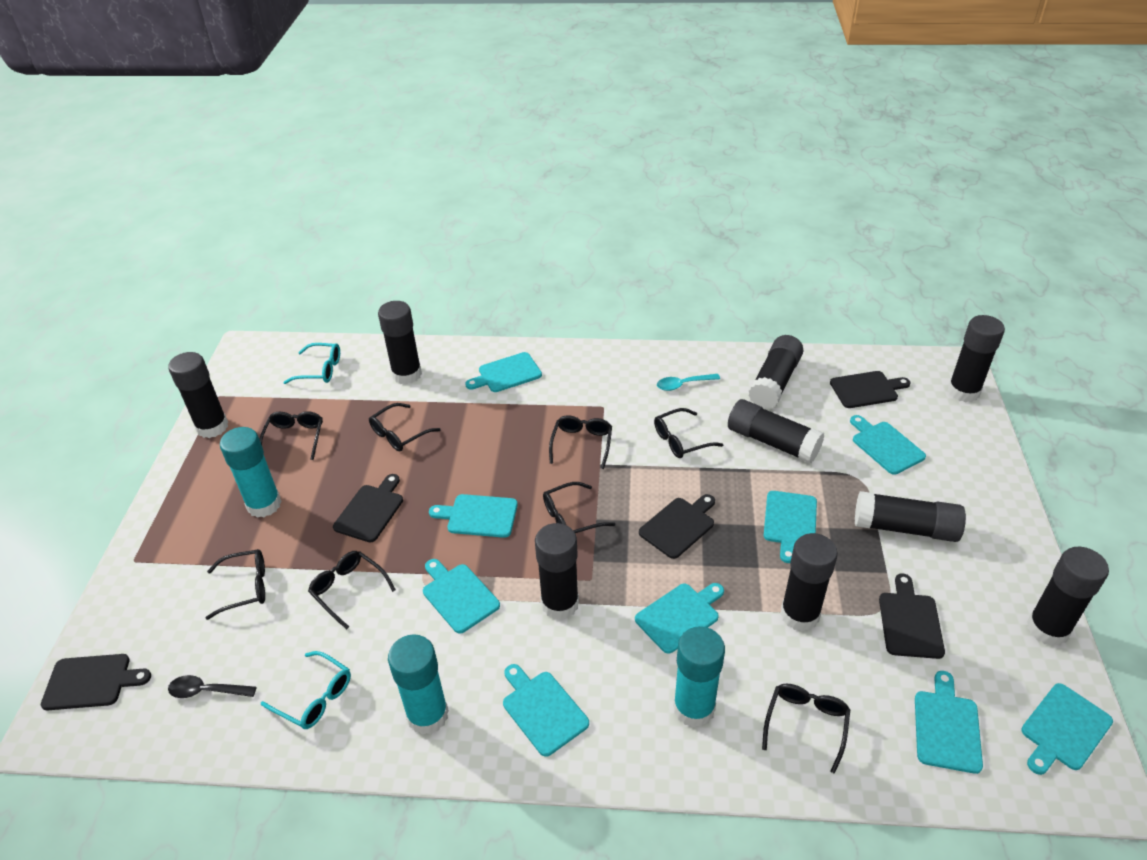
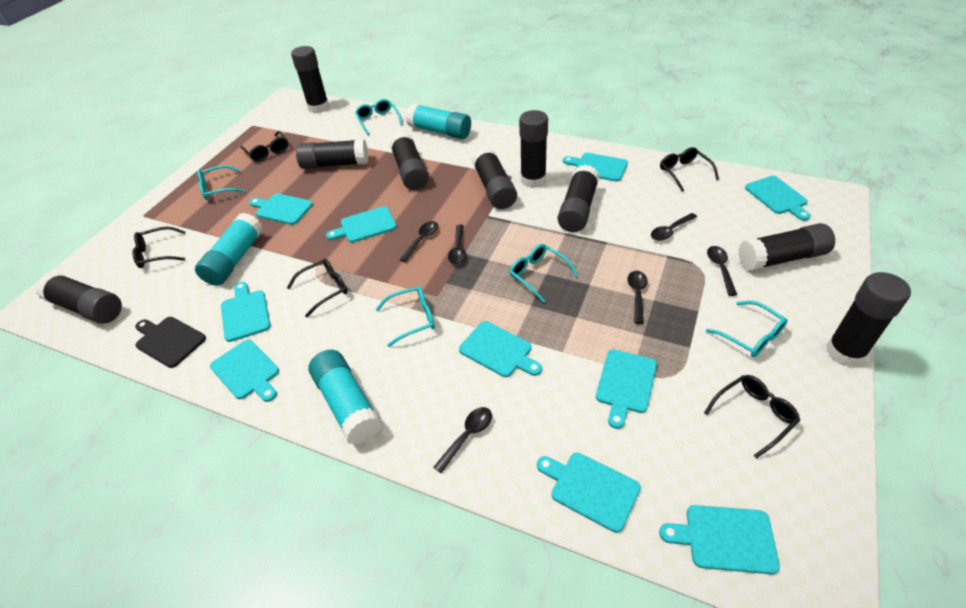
black cutting board: 5 -> 1
black glasses: 8 -> 5
black spoon: 1 -> 6
turquoise cutting board: 9 -> 10
turquoise glasses: 2 -> 5
turquoise spoon: 1 -> 0

